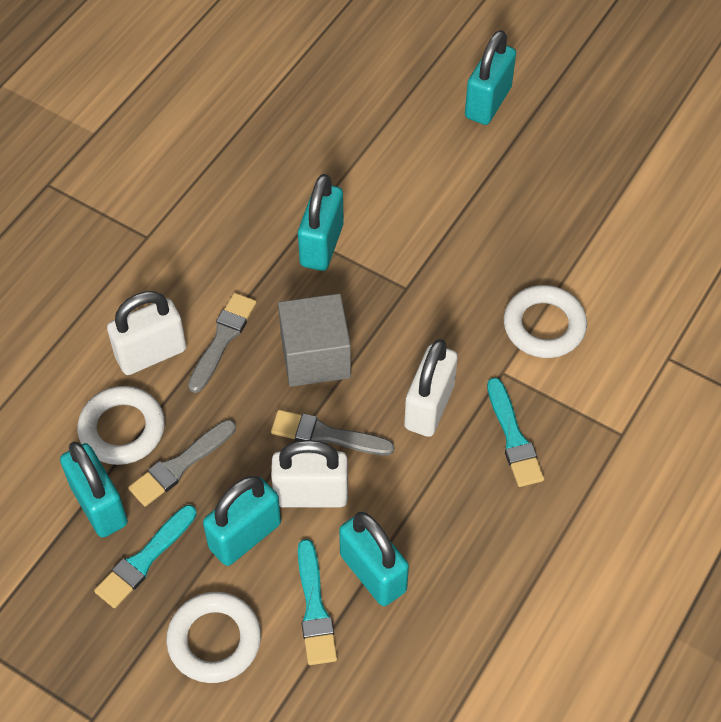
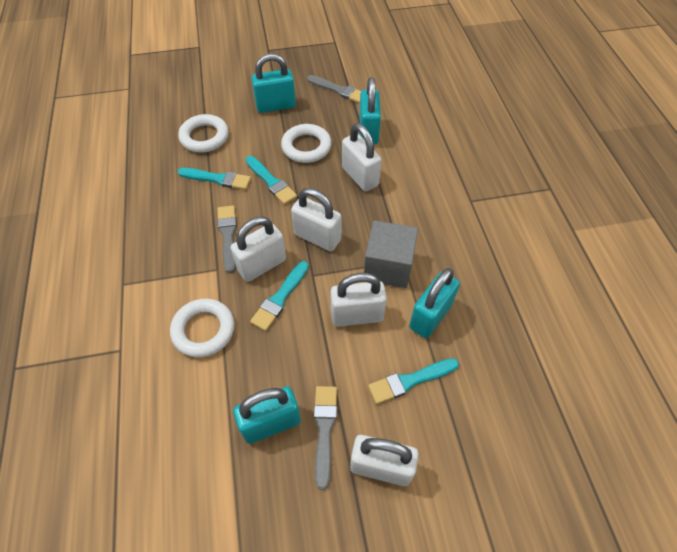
turquoise brush: 3 -> 4
turquoise padlock: 5 -> 4
white padlock: 3 -> 5

